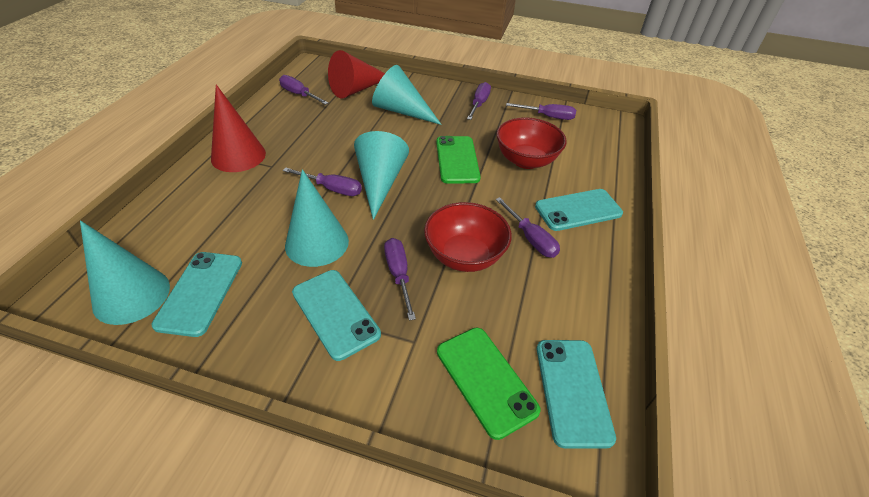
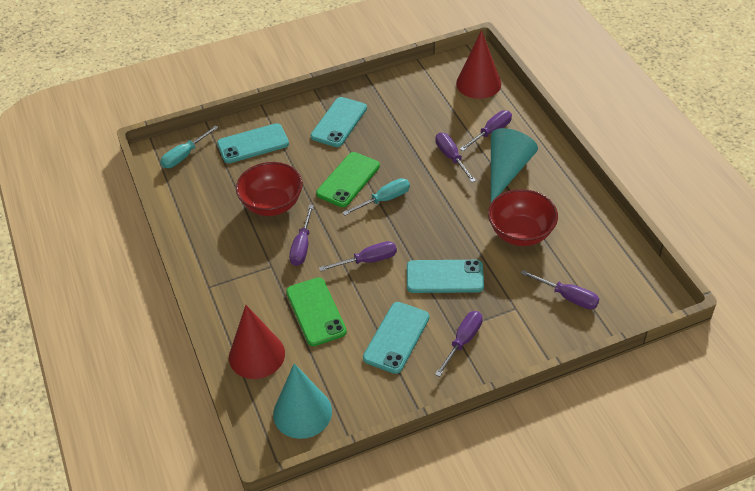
turquoise cone: 4 -> 2
turquoise screwdriver: 0 -> 2

